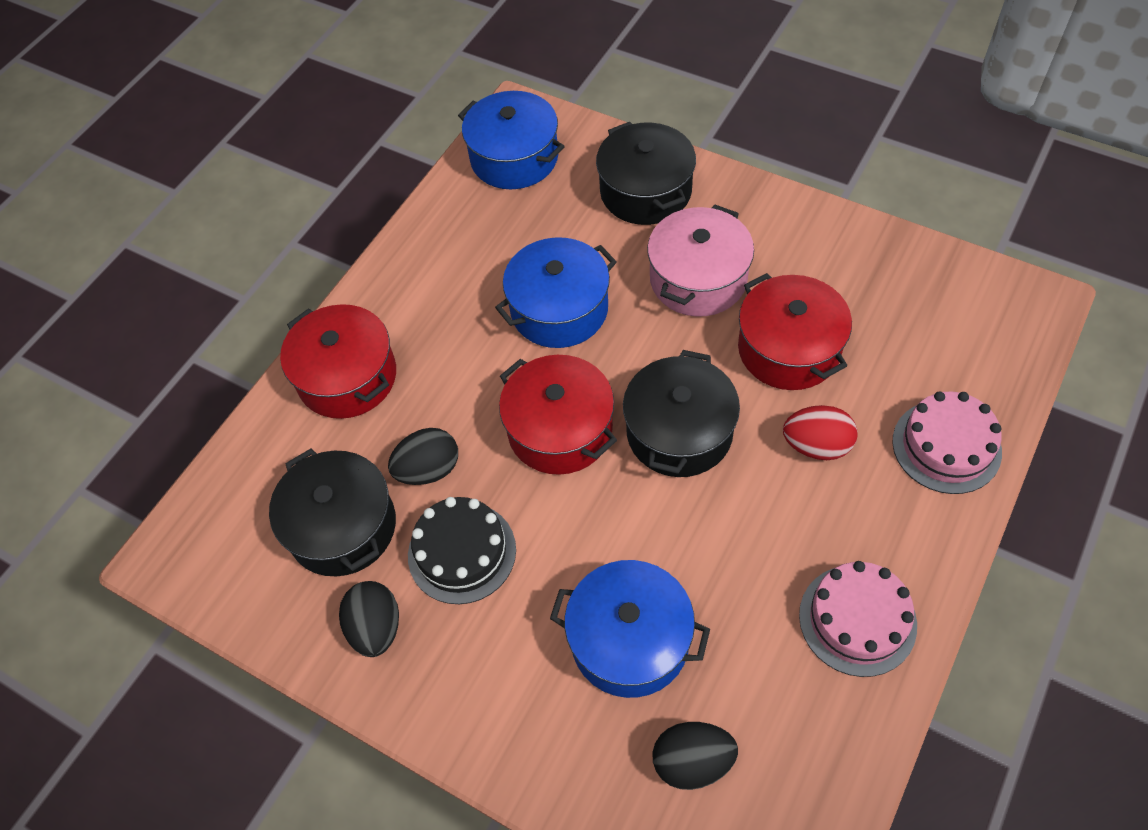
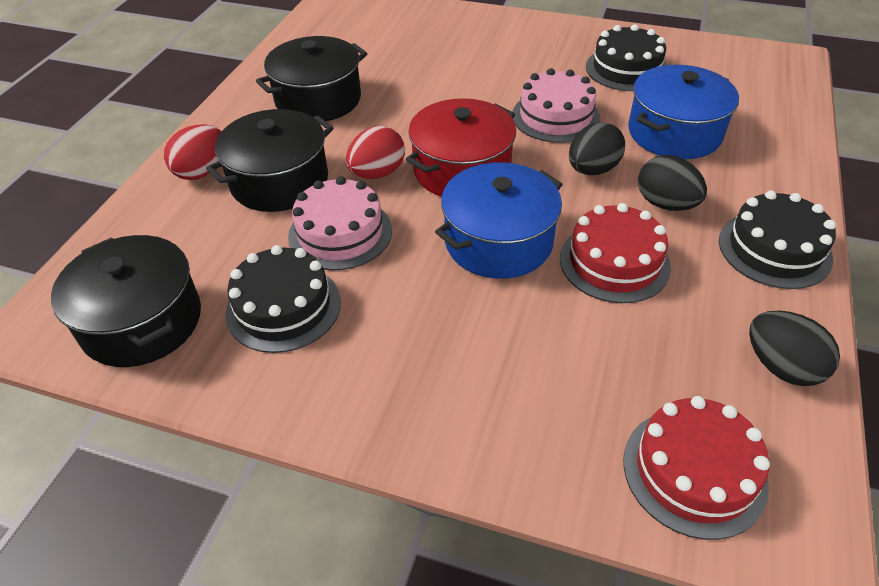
black cake: 1 -> 3
blue pot: 3 -> 2
pink pot: 1 -> 0
red cake: 0 -> 2
red egg: 1 -> 2
red pot: 3 -> 1

